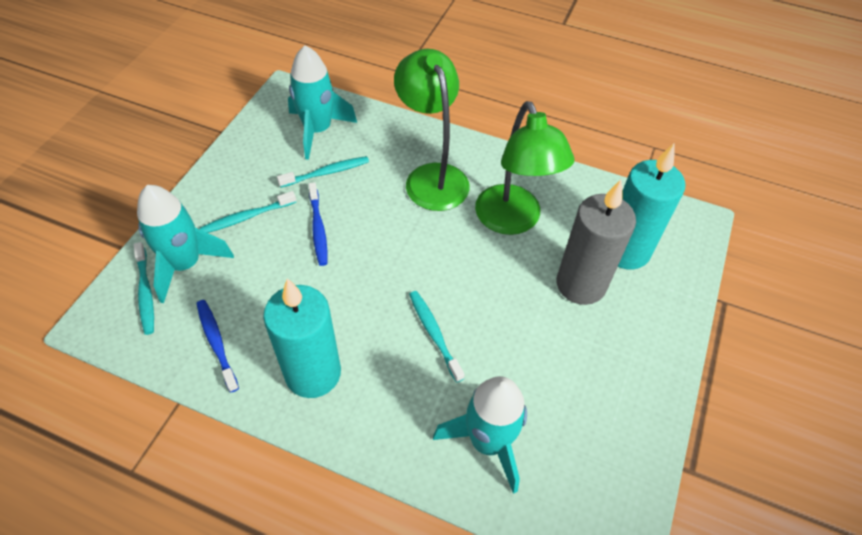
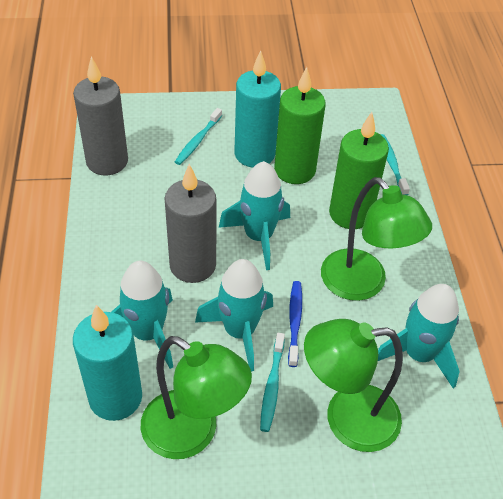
blue toothbrush: 2 -> 1
green candle: 0 -> 2
green lamp: 2 -> 3
grey candle: 1 -> 2
turquoise rocket: 3 -> 4
turquoise toothbrush: 4 -> 3

